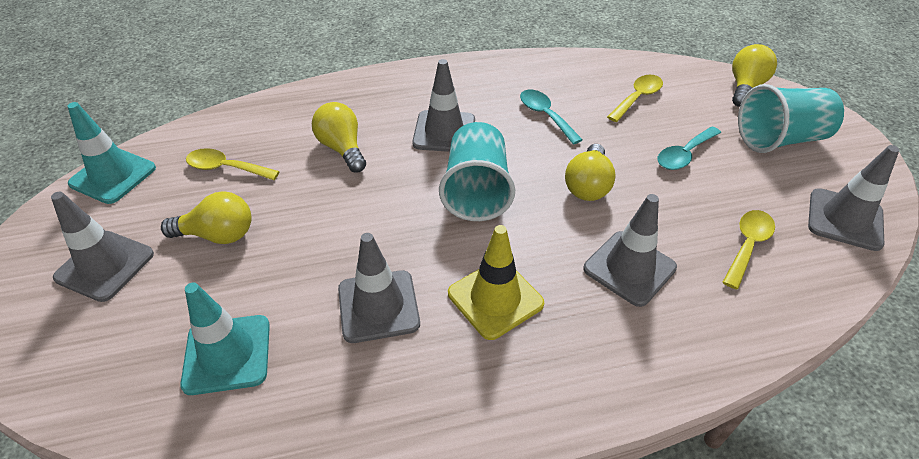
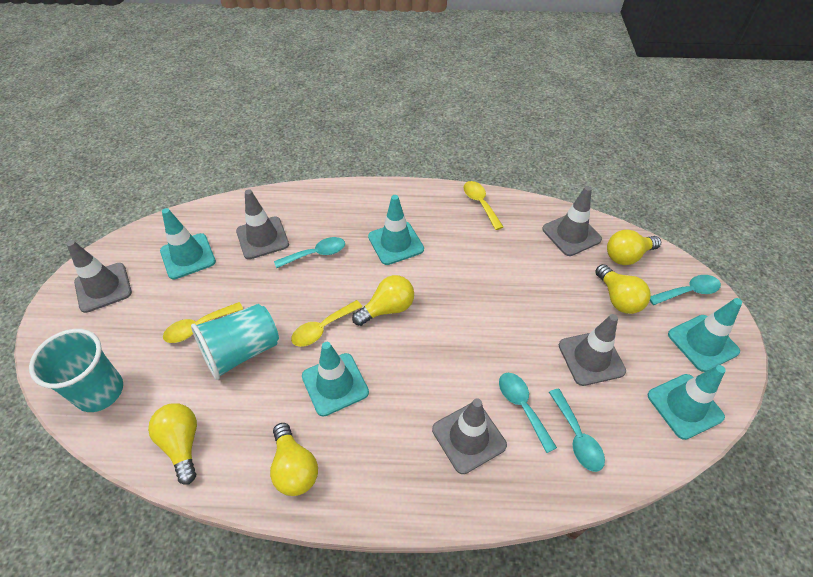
turquoise spoon: 2 -> 4
turquoise traffic cone: 2 -> 5
yellow light bulb: 4 -> 5
yellow traffic cone: 1 -> 0

